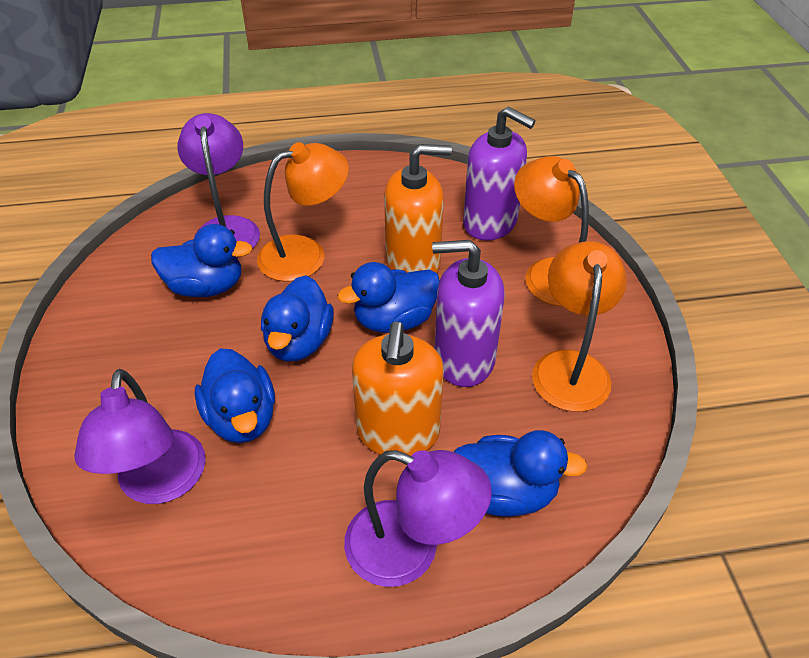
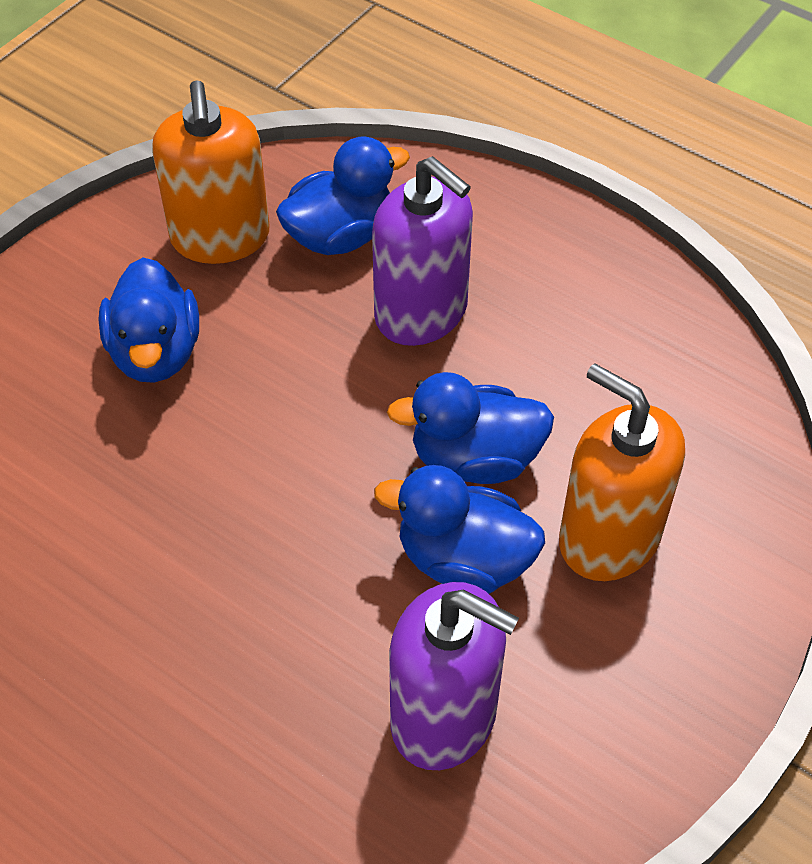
blue duck: 5 -> 4
orange lamp: 3 -> 0
purple lamp: 3 -> 0

